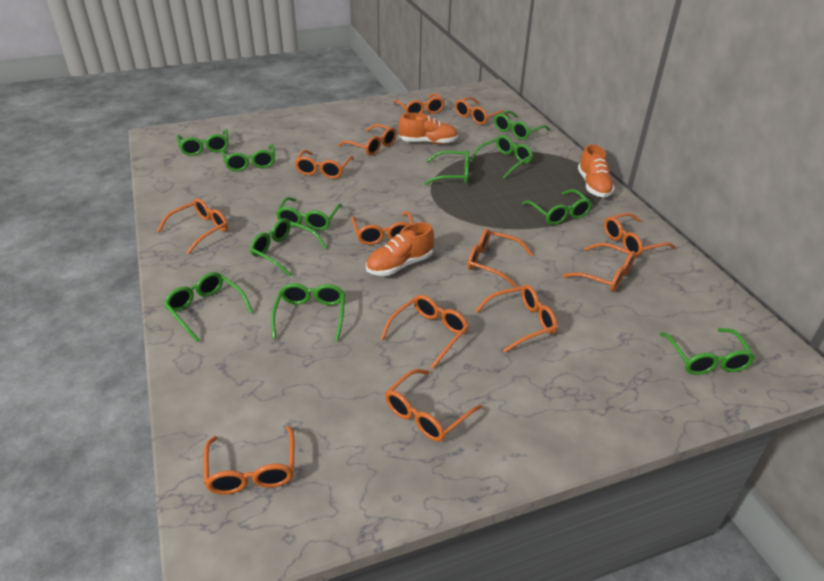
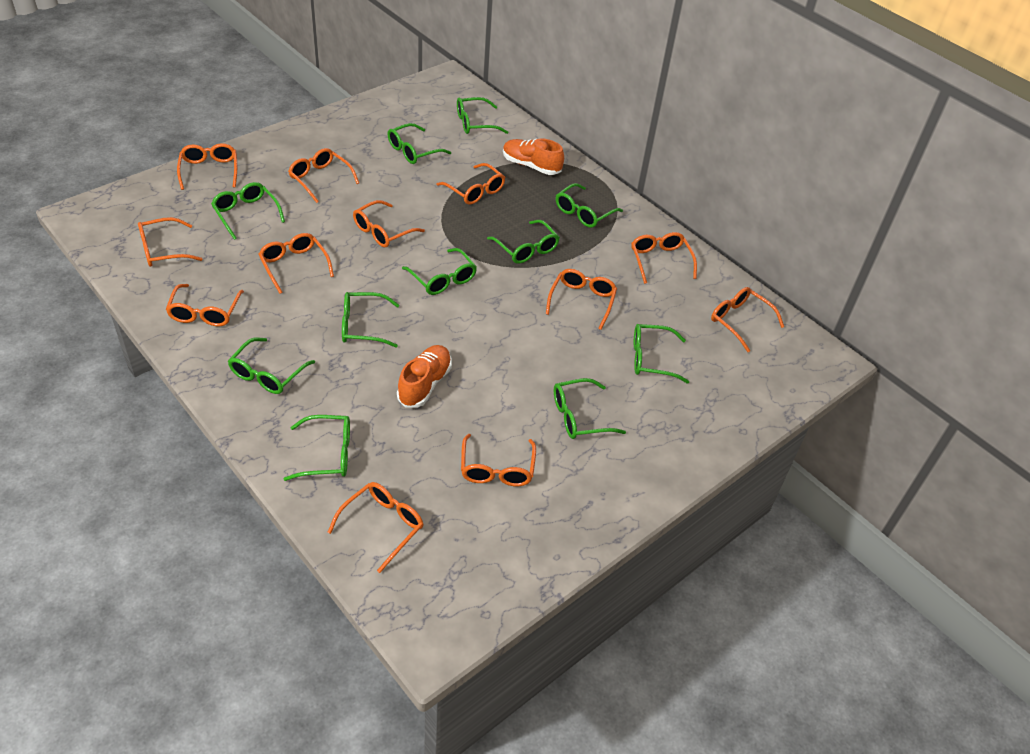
orange glasses: 13 -> 12
orange shoe: 3 -> 2

